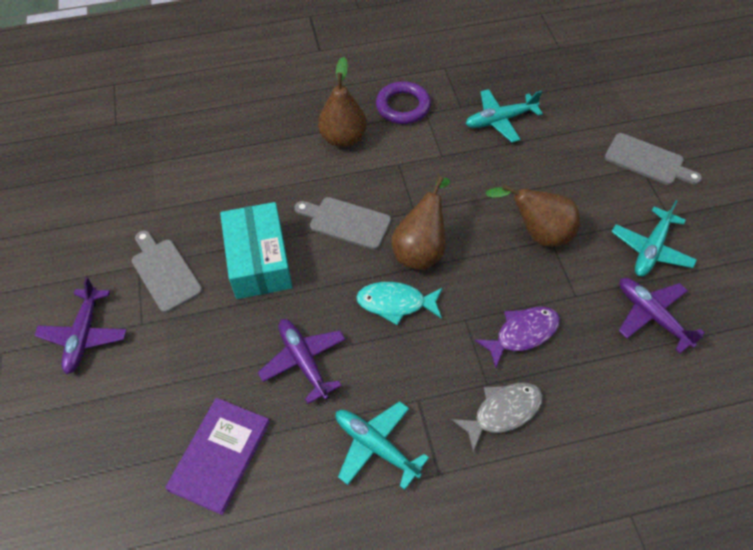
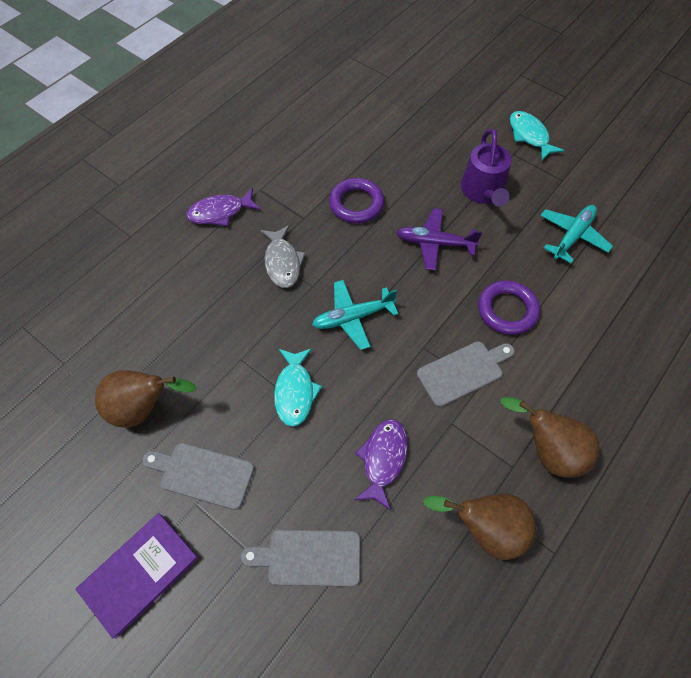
purple fish: 1 -> 2
purple plane: 3 -> 1
purple ring: 1 -> 2
purple watering can: 0 -> 1
turquoise box: 1 -> 0
turquoise fish: 1 -> 2
turquoise plane: 3 -> 2

